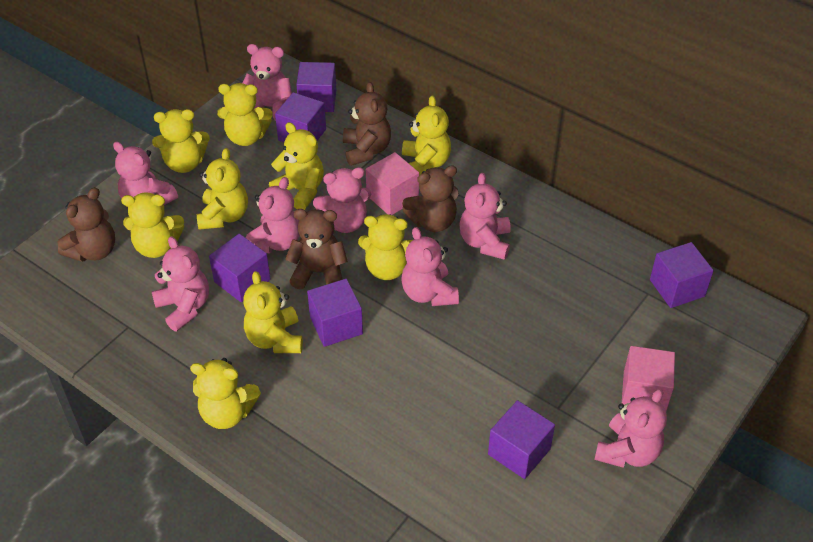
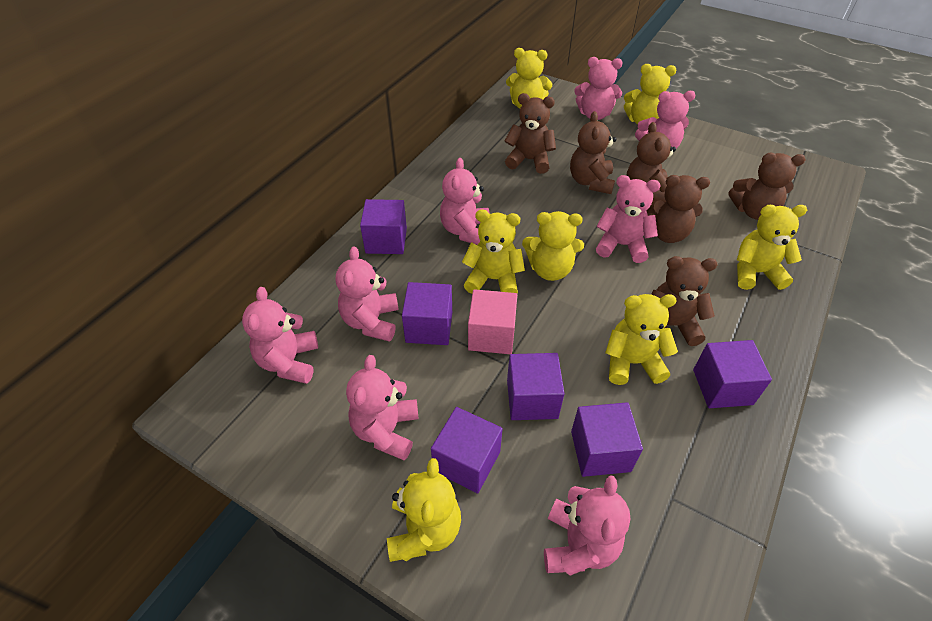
brown teddy bear: 4 -> 6
pink cube: 2 -> 1
yellow teddy bear: 9 -> 7

